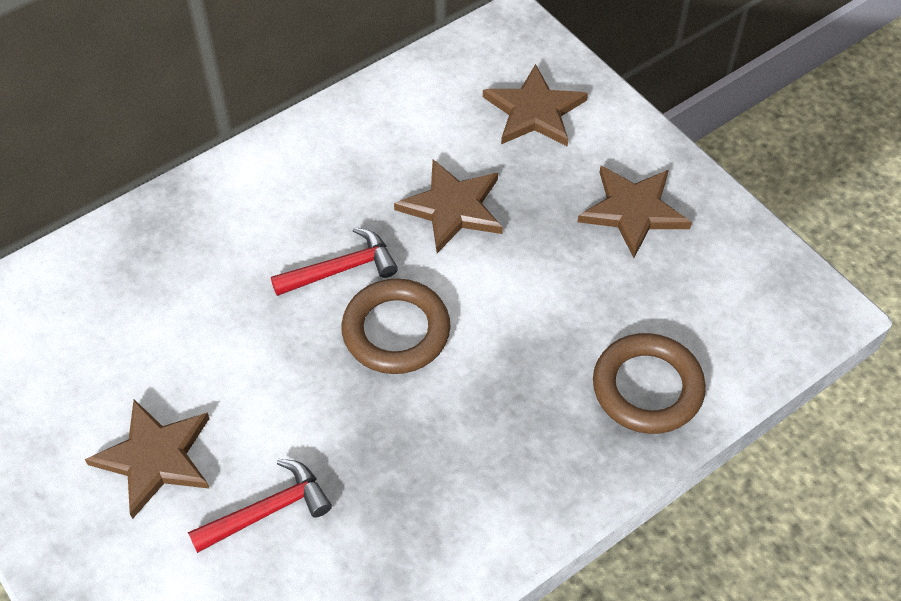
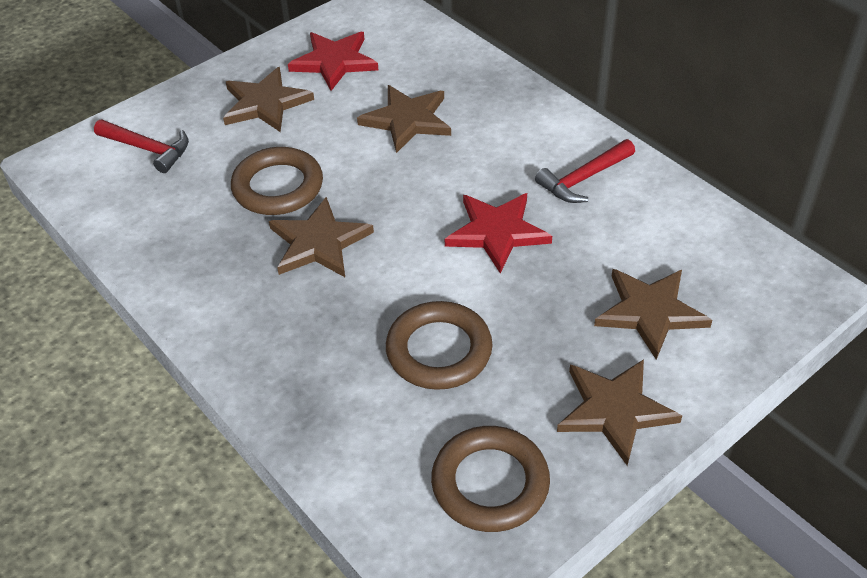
brown ring: 2 -> 3
brown star: 4 -> 5
red star: 0 -> 2

